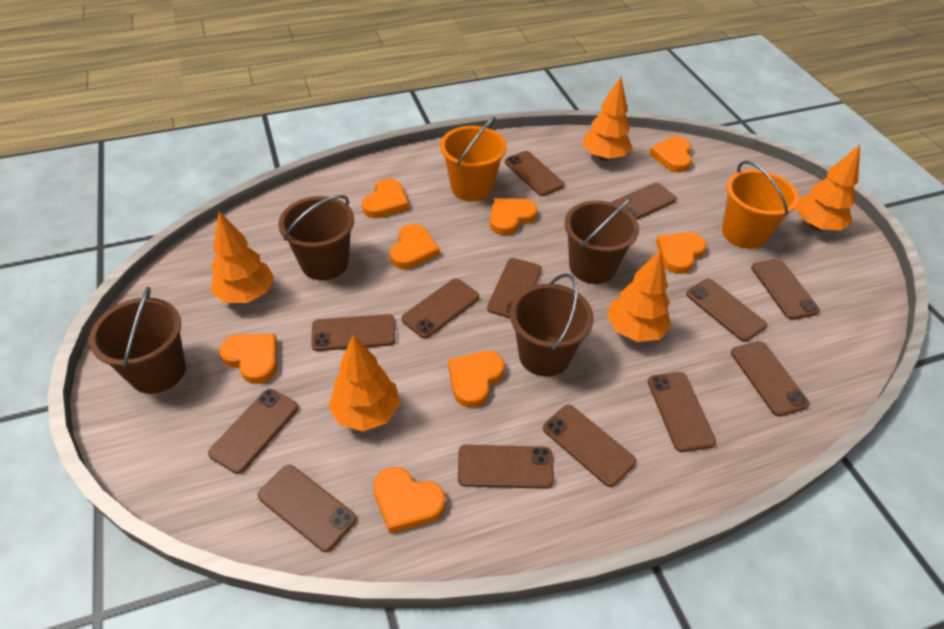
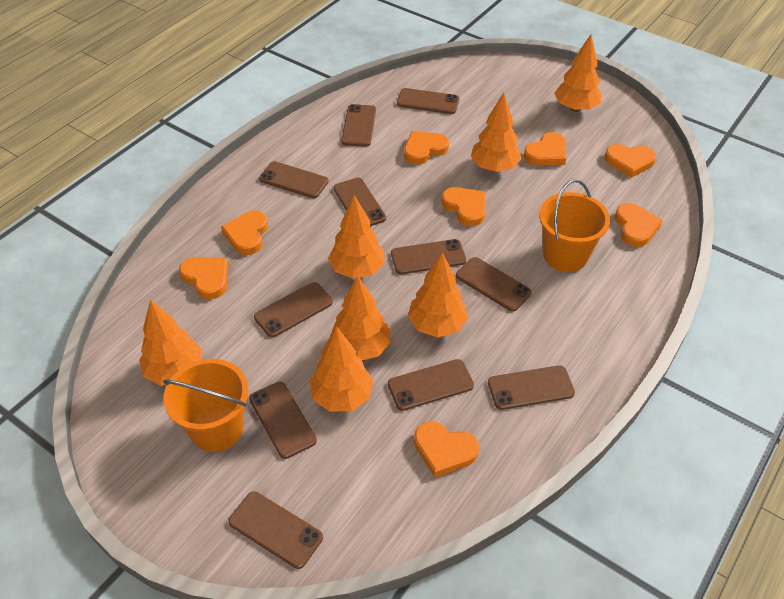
brown bucket: 4 -> 0
brown phone: 13 -> 11
orange tree: 5 -> 7

